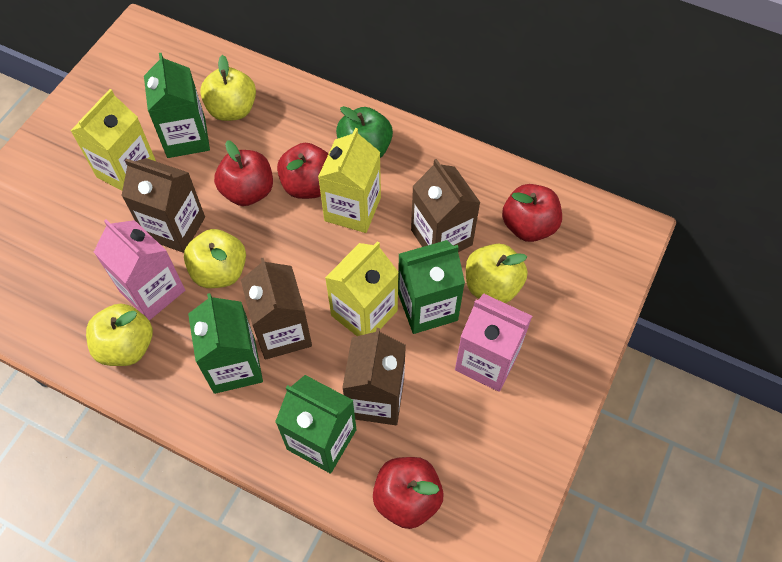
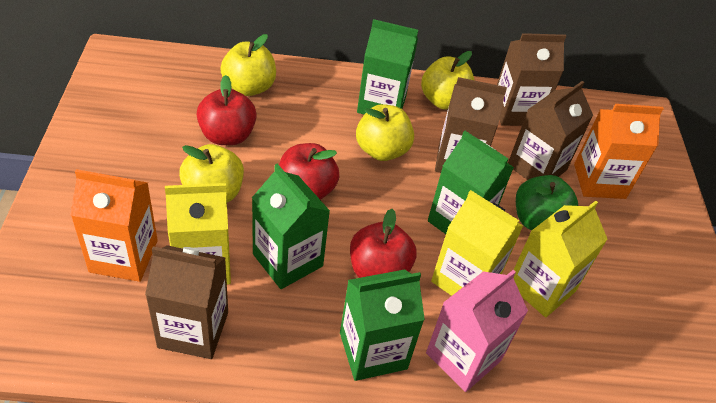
orange carton: 0 -> 2
pink carton: 2 -> 1
red apple: 4 -> 3

